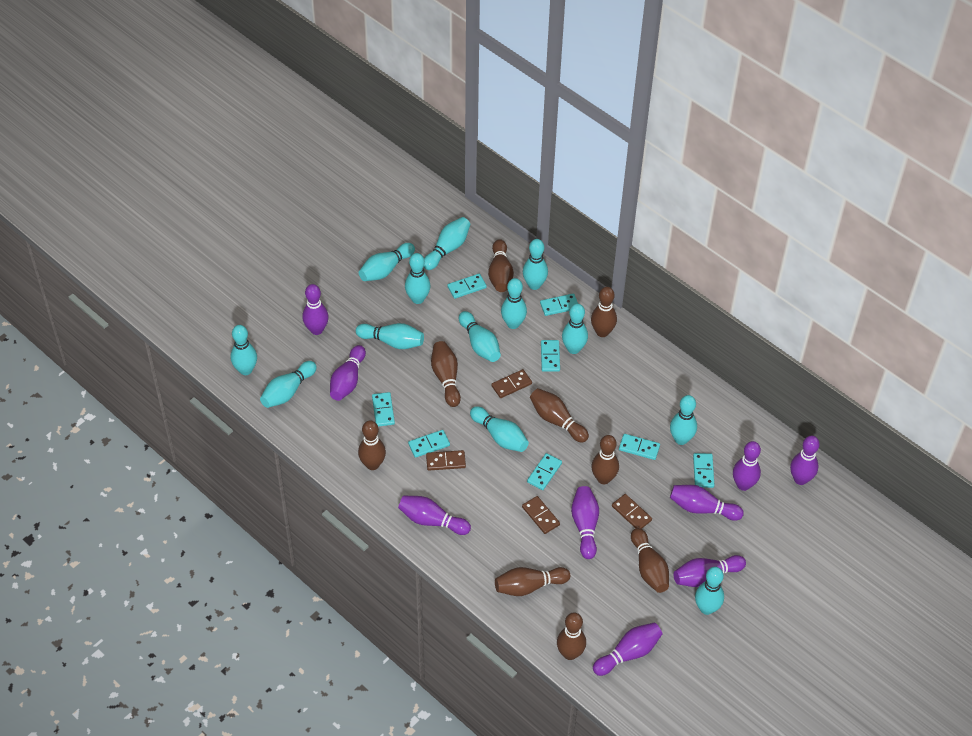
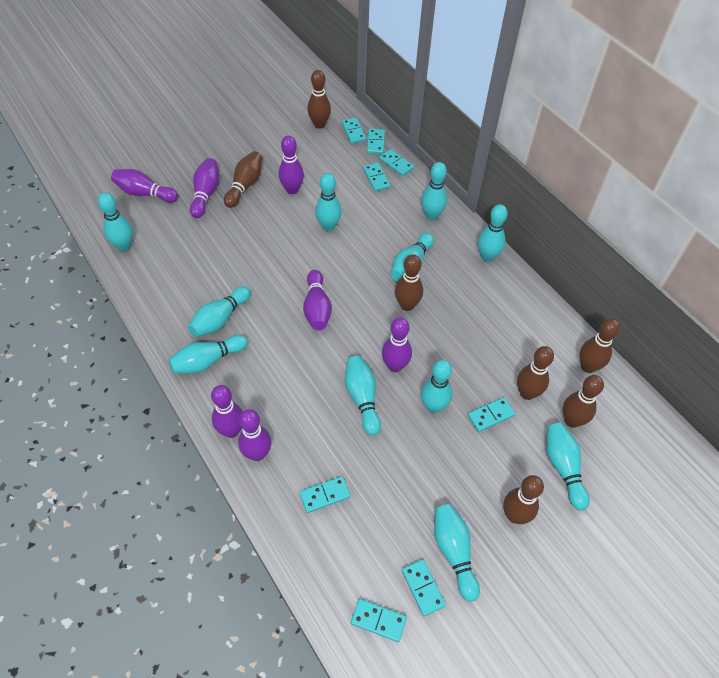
brown bowling pin: 9 -> 7
brown domino: 4 -> 0
purple bowling pin: 9 -> 7
turquoise bowling pin: 13 -> 11

